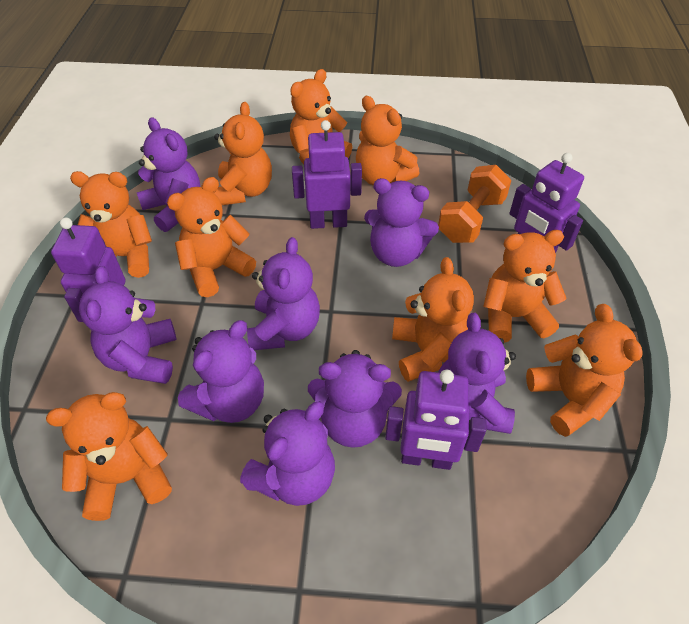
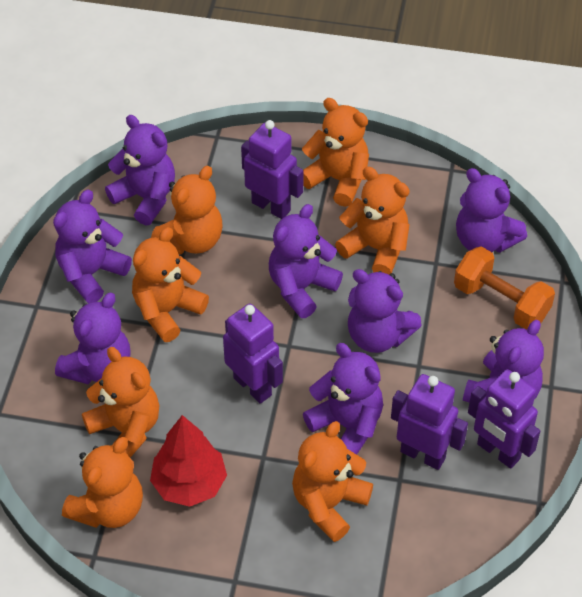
orange teddy bear: 9 -> 7
red tree: 0 -> 1

